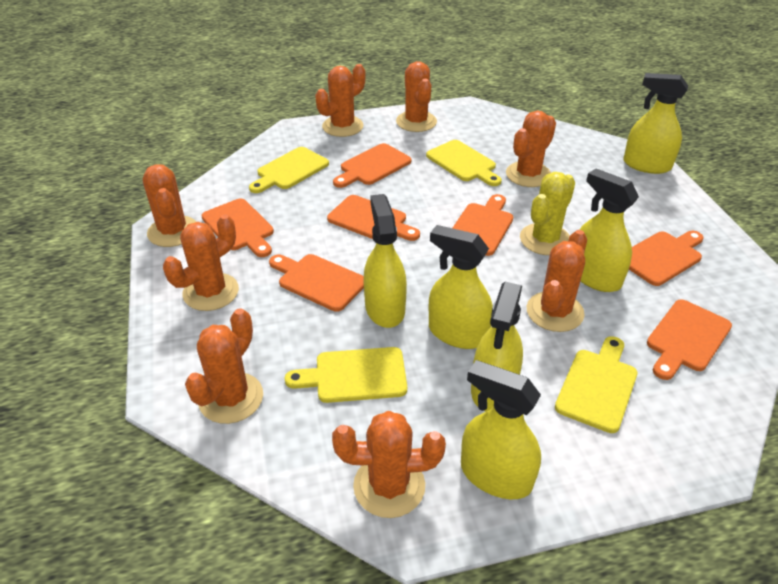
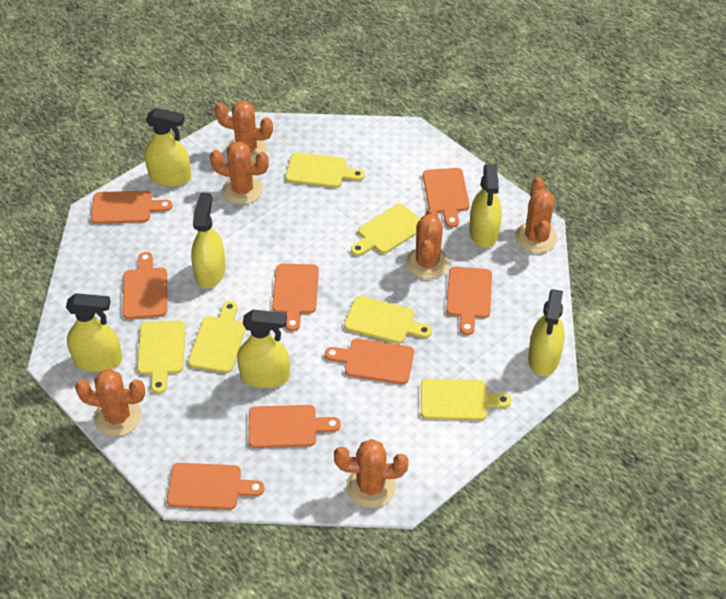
orange cactus: 8 -> 6
orange cutting board: 7 -> 8
yellow cactus: 1 -> 0
yellow cutting board: 4 -> 6

